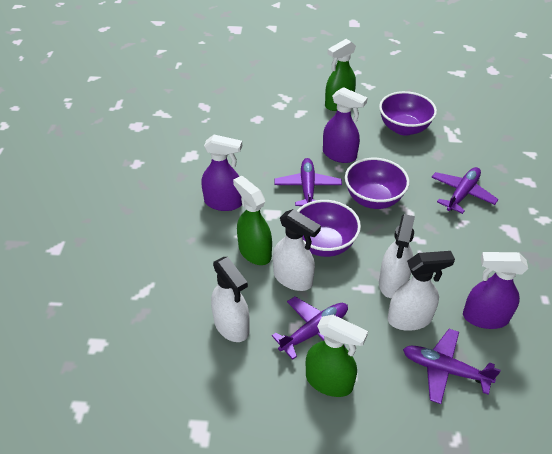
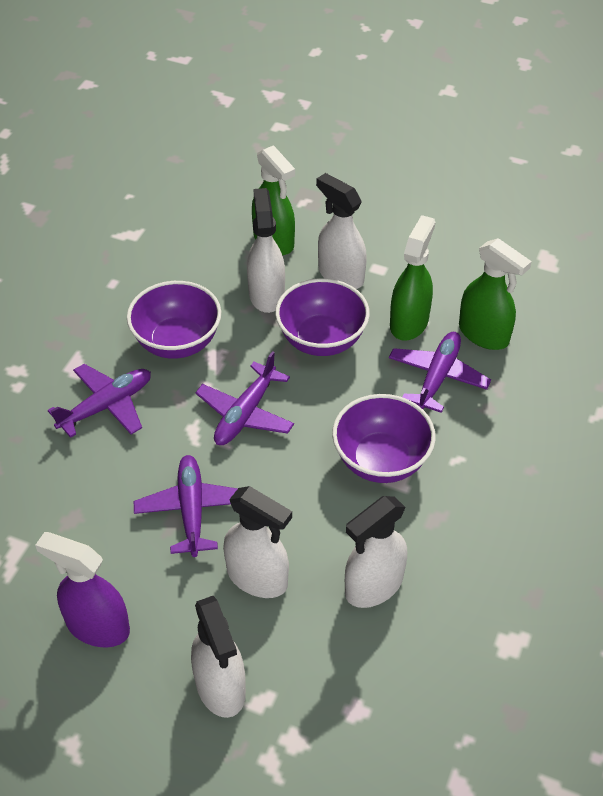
purple spray bottle: 3 -> 1
white spray bottle: 4 -> 5

